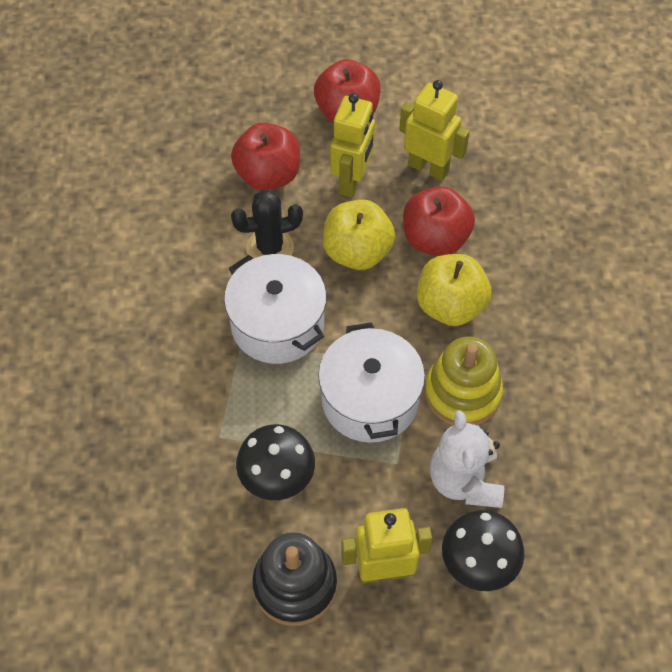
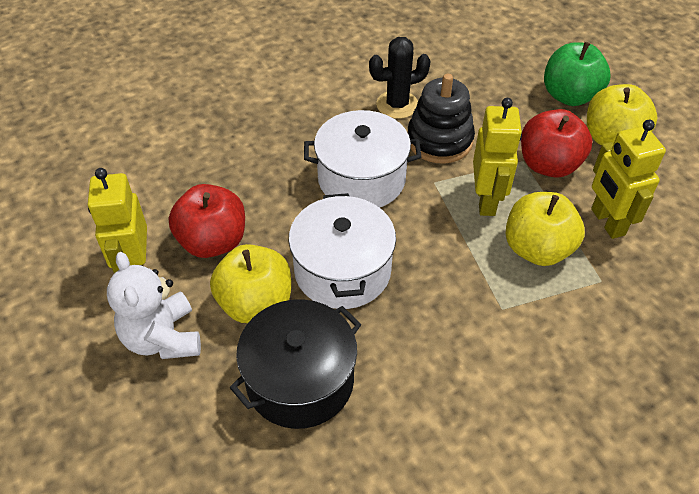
black mushroom: 2 -> 0
black pot: 0 -> 1
green apple: 0 -> 1
red apple: 3 -> 2
yellow apple: 2 -> 3
yellow stacking toy: 1 -> 0

